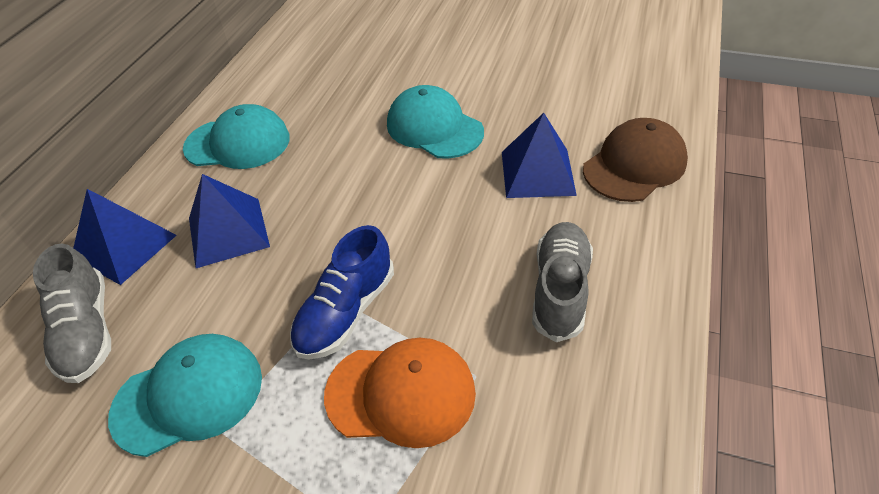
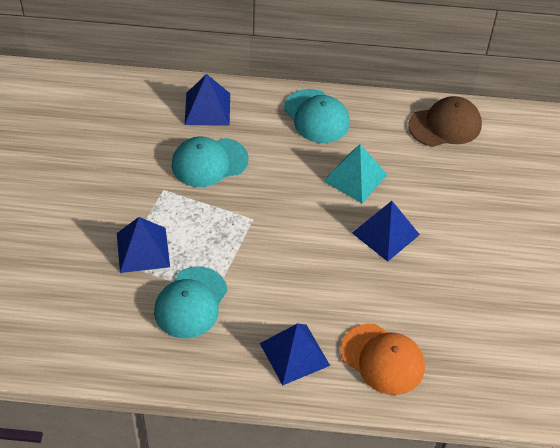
blue pyramid: 3 -> 4
blue shoe: 1 -> 0
grey shoe: 2 -> 0
turquoise pyramid: 0 -> 1

